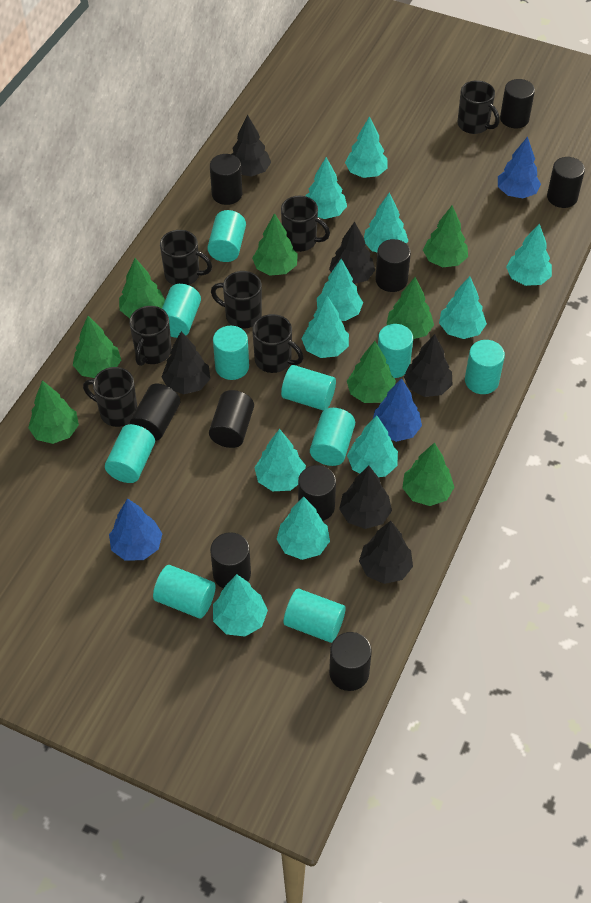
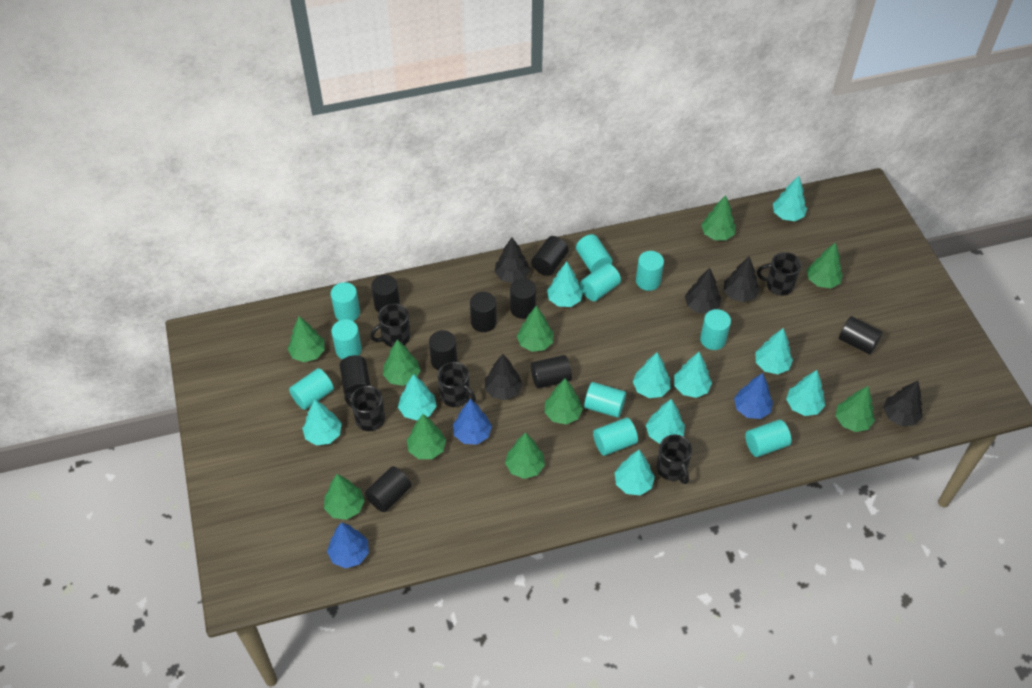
black mug: 7 -> 5
black tree: 6 -> 5
green tree: 8 -> 10
turquoise tree: 11 -> 10

